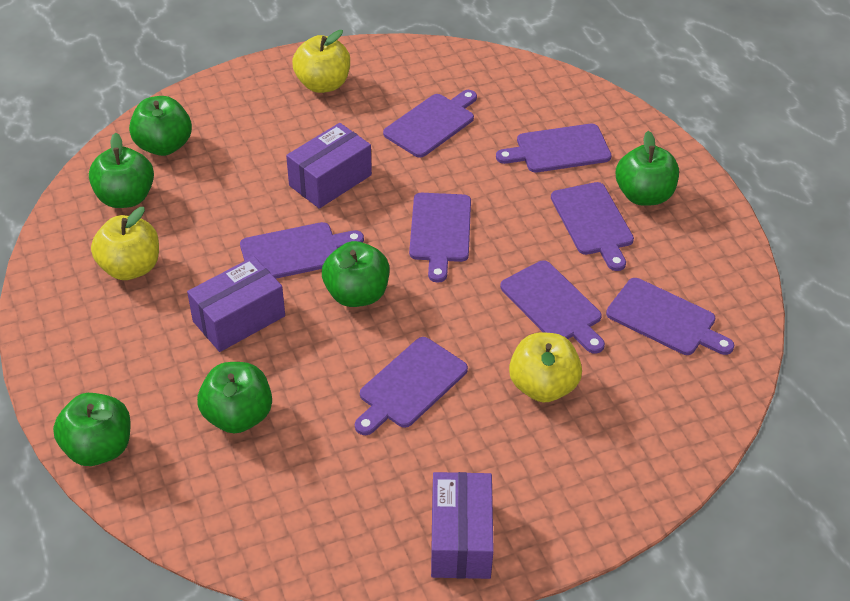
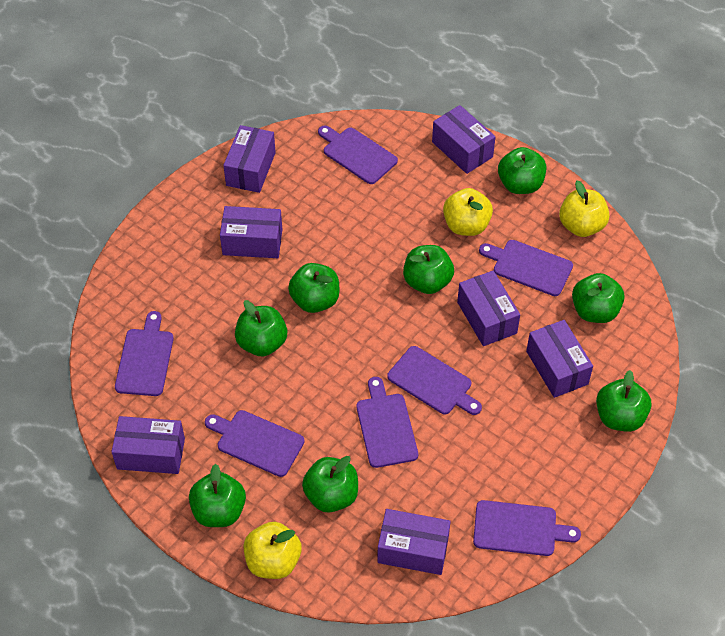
green apple: 6 -> 8
purple box: 3 -> 7
purple cutting board: 8 -> 7

